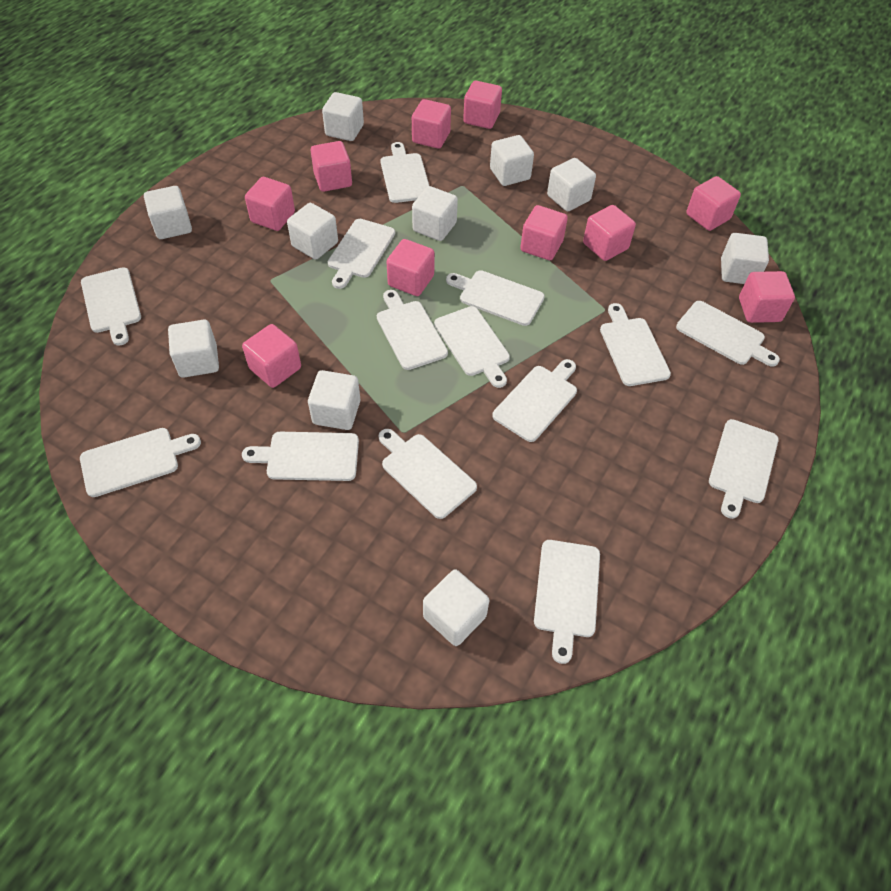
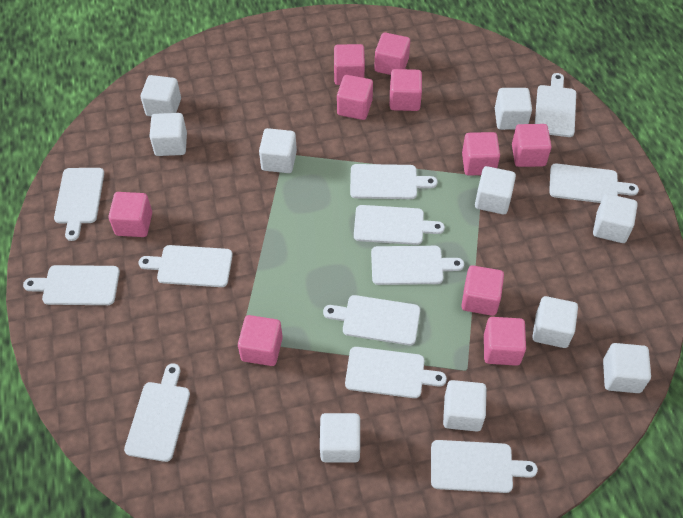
white cutting board: 14 -> 12

